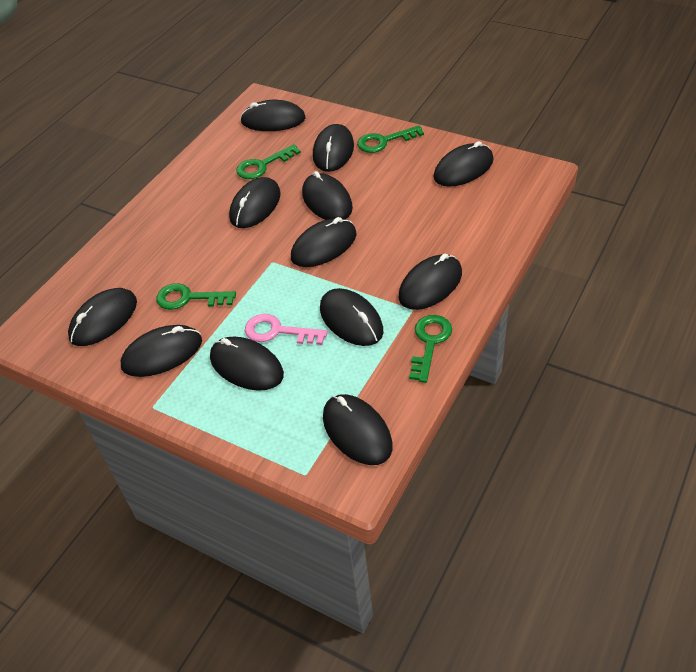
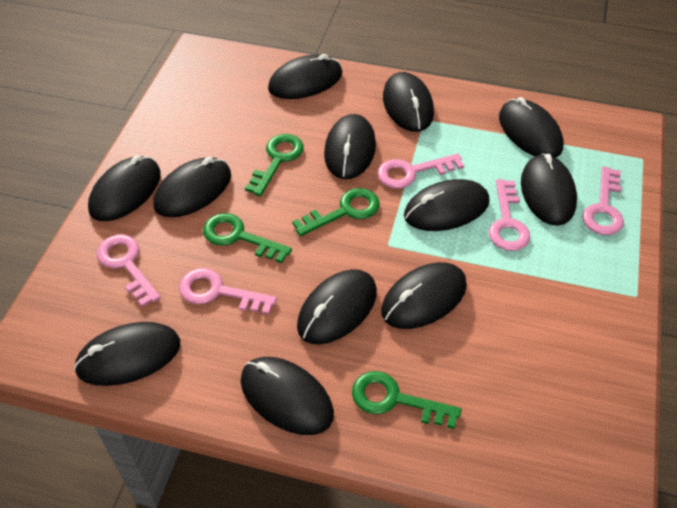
pink key: 1 -> 5

